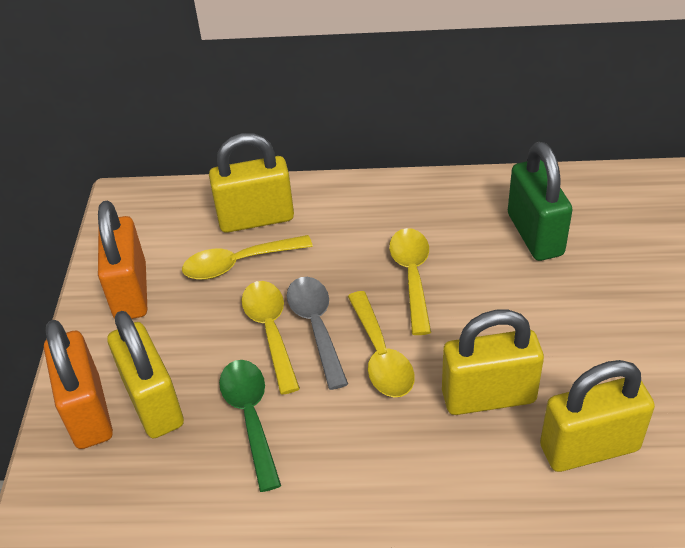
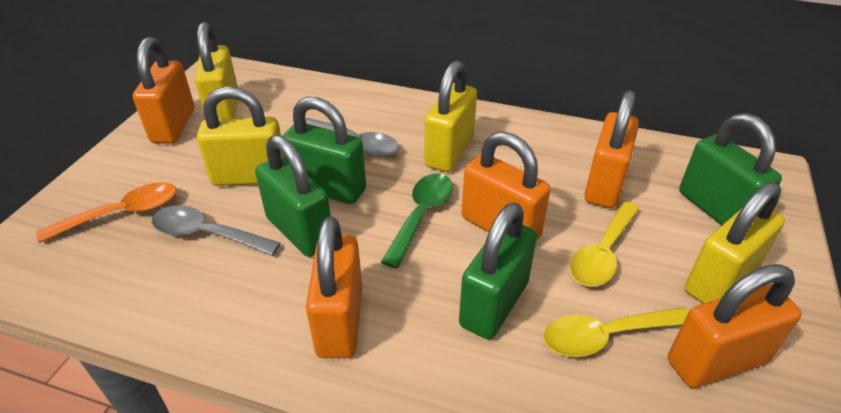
green padlock: 1 -> 4
grey spoon: 1 -> 2
orange padlock: 2 -> 5
orange spoon: 0 -> 1
yellow spoon: 4 -> 2

